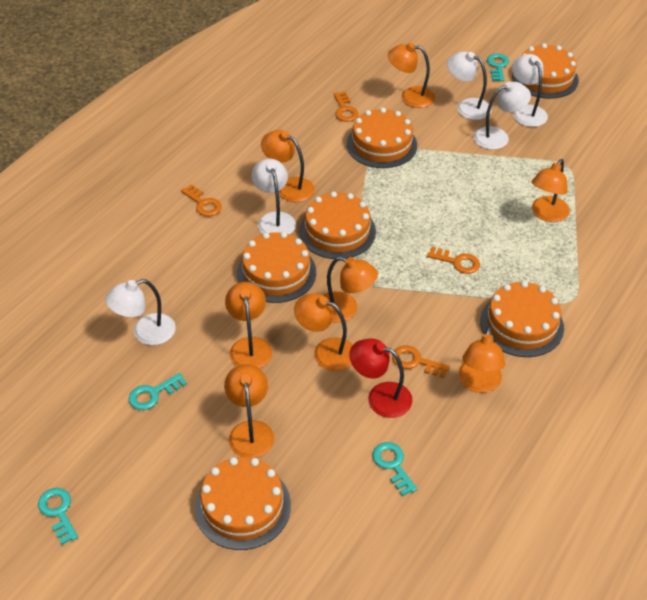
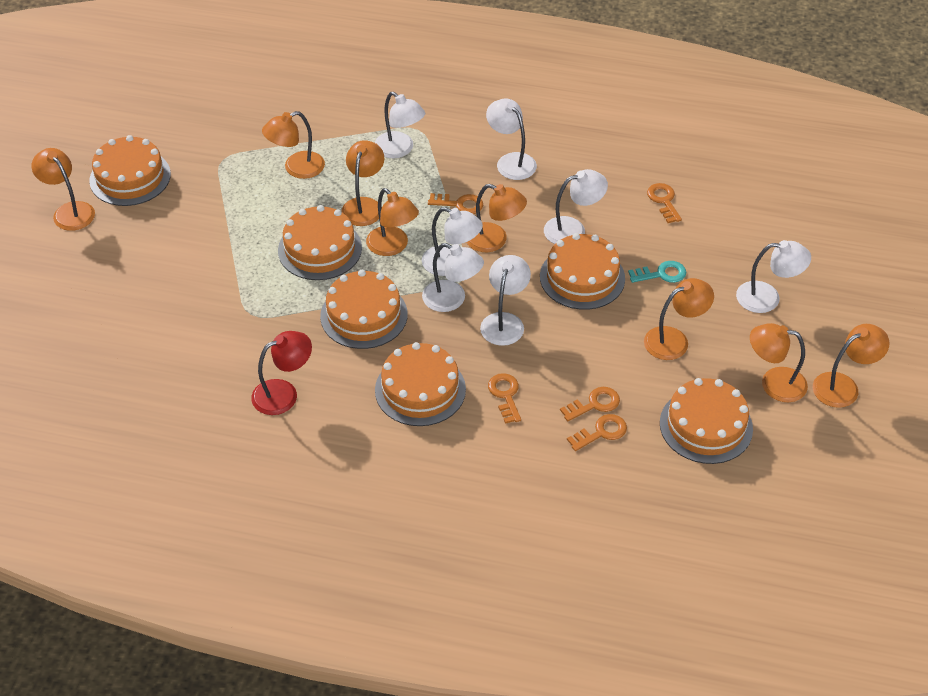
orange key: 4 -> 5
turquoise key: 4 -> 1
white lamp: 5 -> 7

